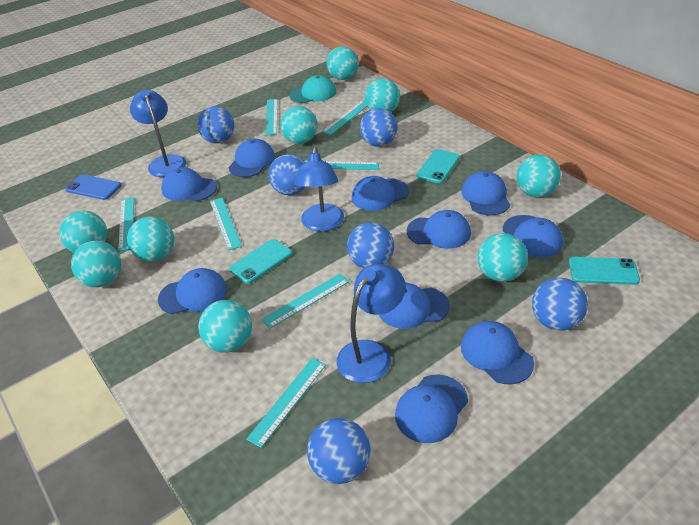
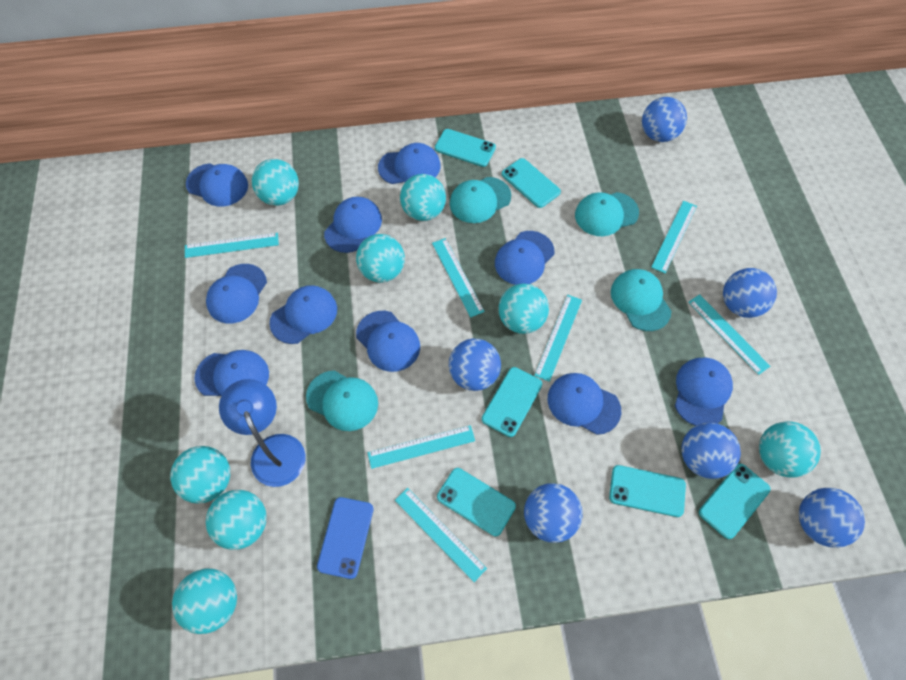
blue lamp: 3 -> 1
turquoise ball: 9 -> 8
turquoise cap: 1 -> 4
turquoise phone: 3 -> 6

